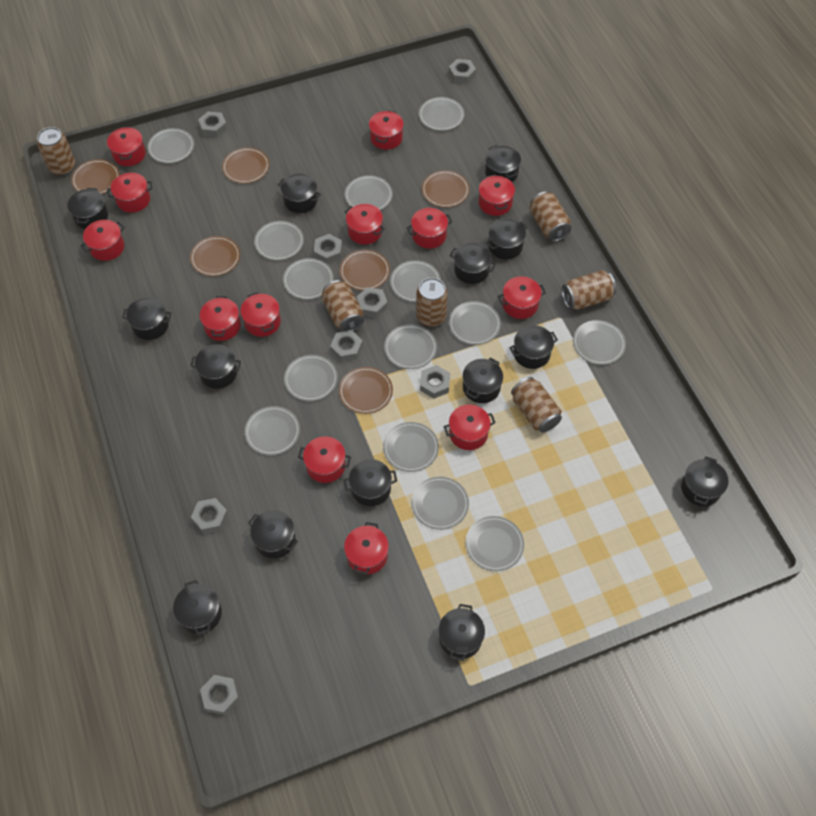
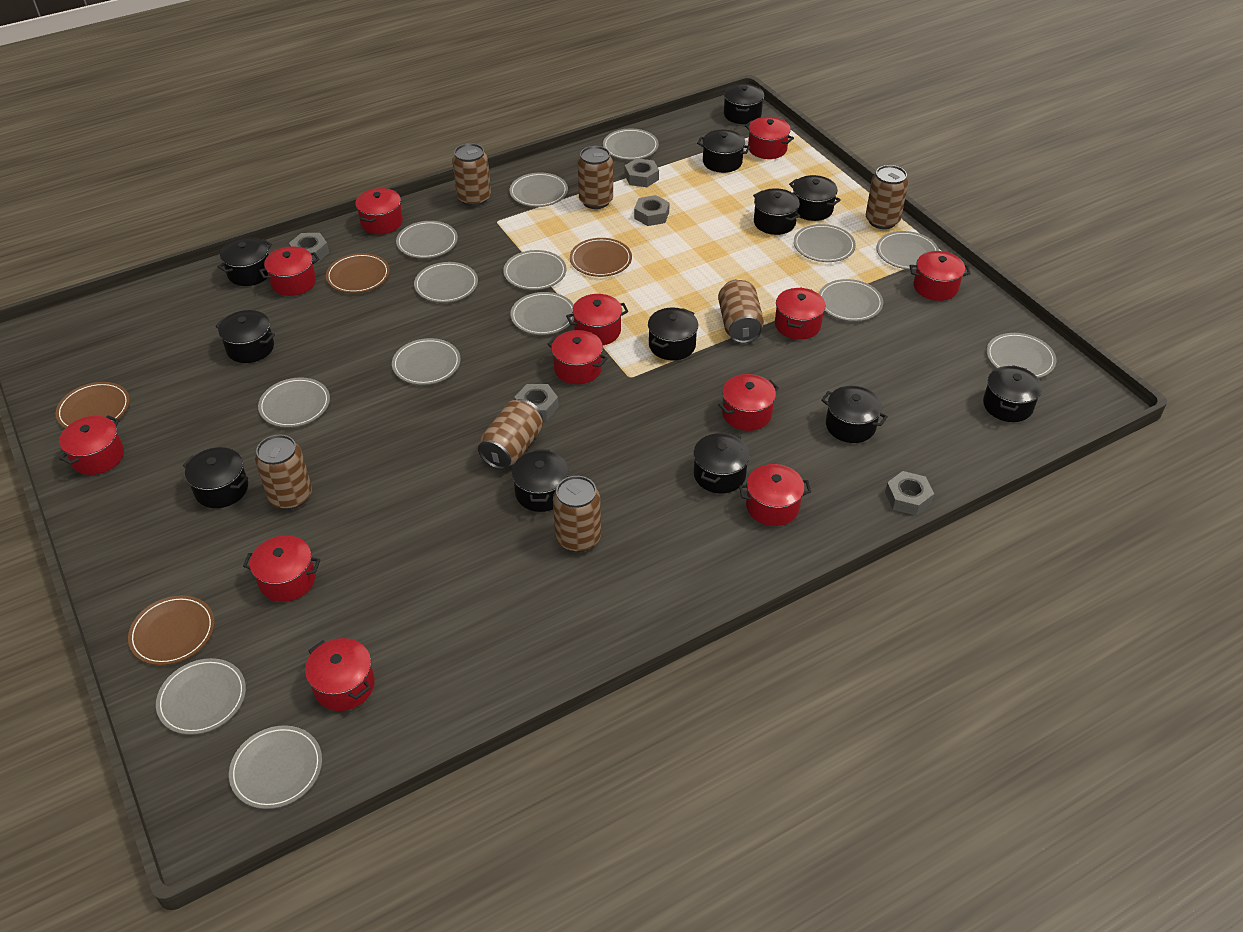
black pot: 14 -> 12
brown can: 6 -> 7
brown plate: 6 -> 4
grey nut: 8 -> 5
red pot: 13 -> 12

